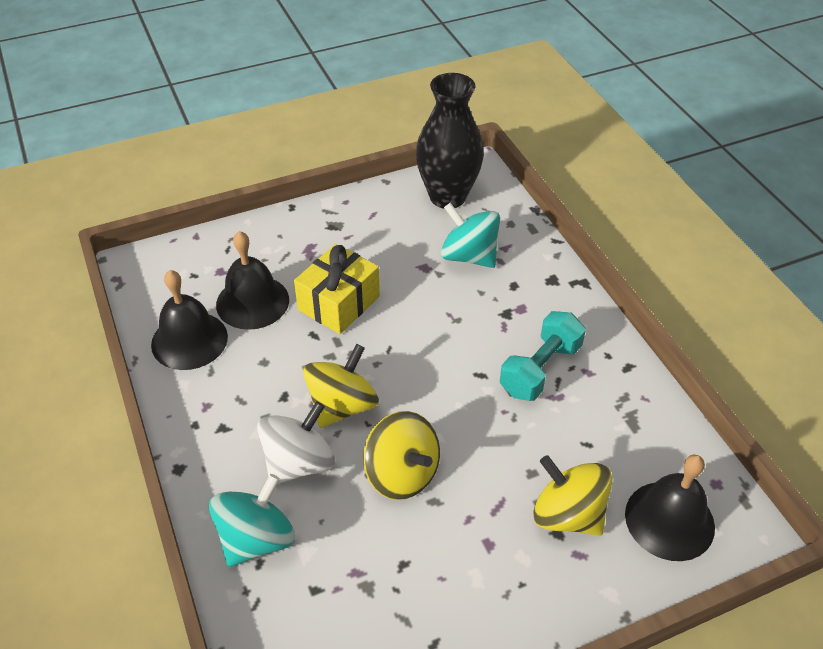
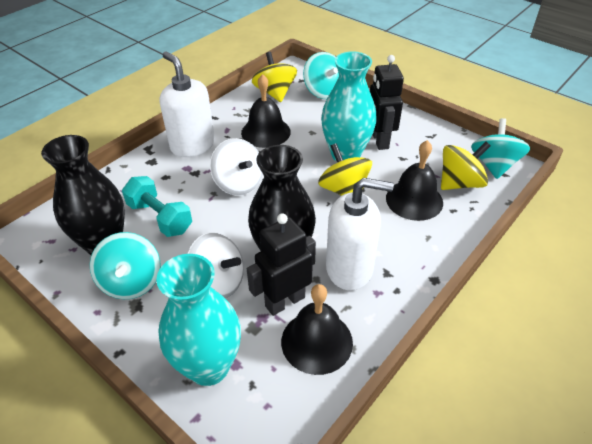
black robot: 0 -> 2
black vase: 1 -> 2
turquoise spinning top: 2 -> 3
turquoise vase: 0 -> 2
white soap dispenser: 0 -> 2
white spinning top: 1 -> 2
yellow gift: 1 -> 0

